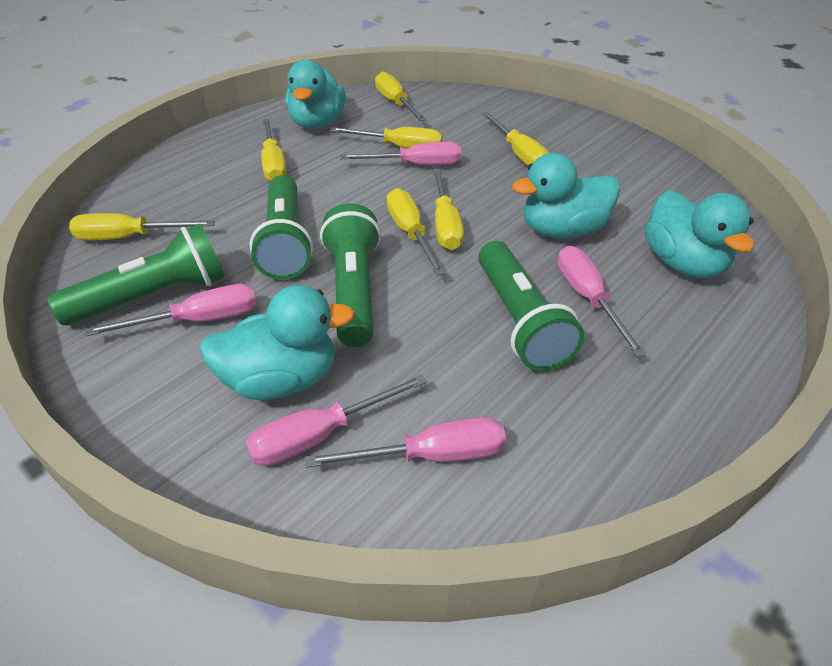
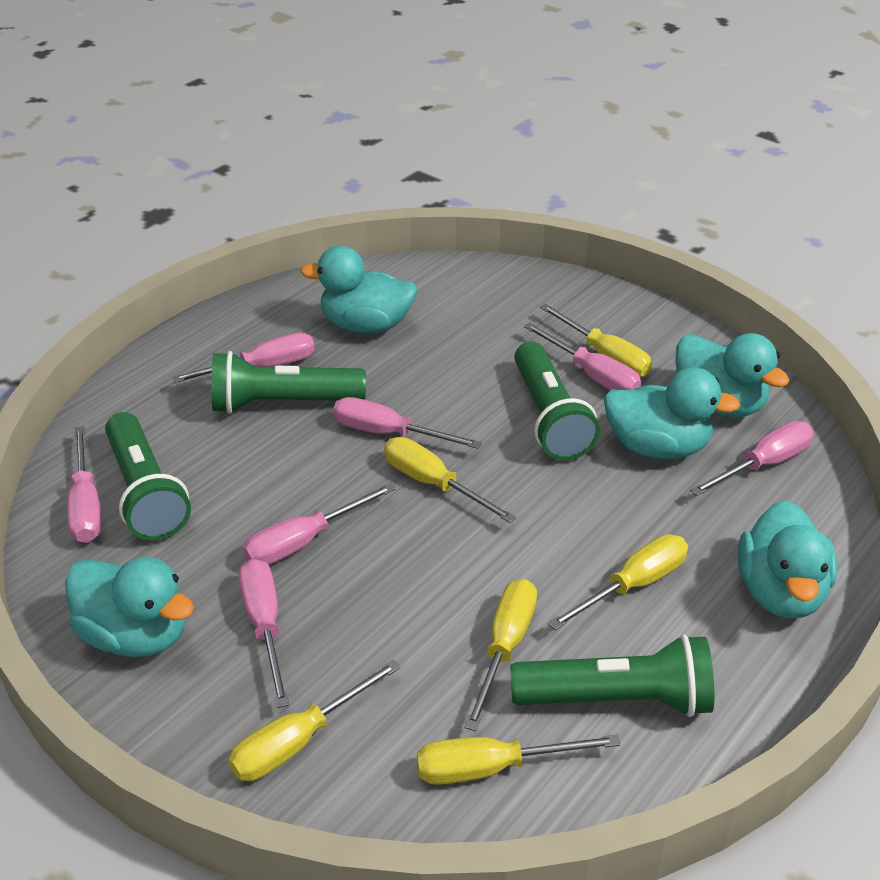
pink screwdriver: 5 -> 7
turquoise duck: 4 -> 5
yellow screwdriver: 7 -> 6

